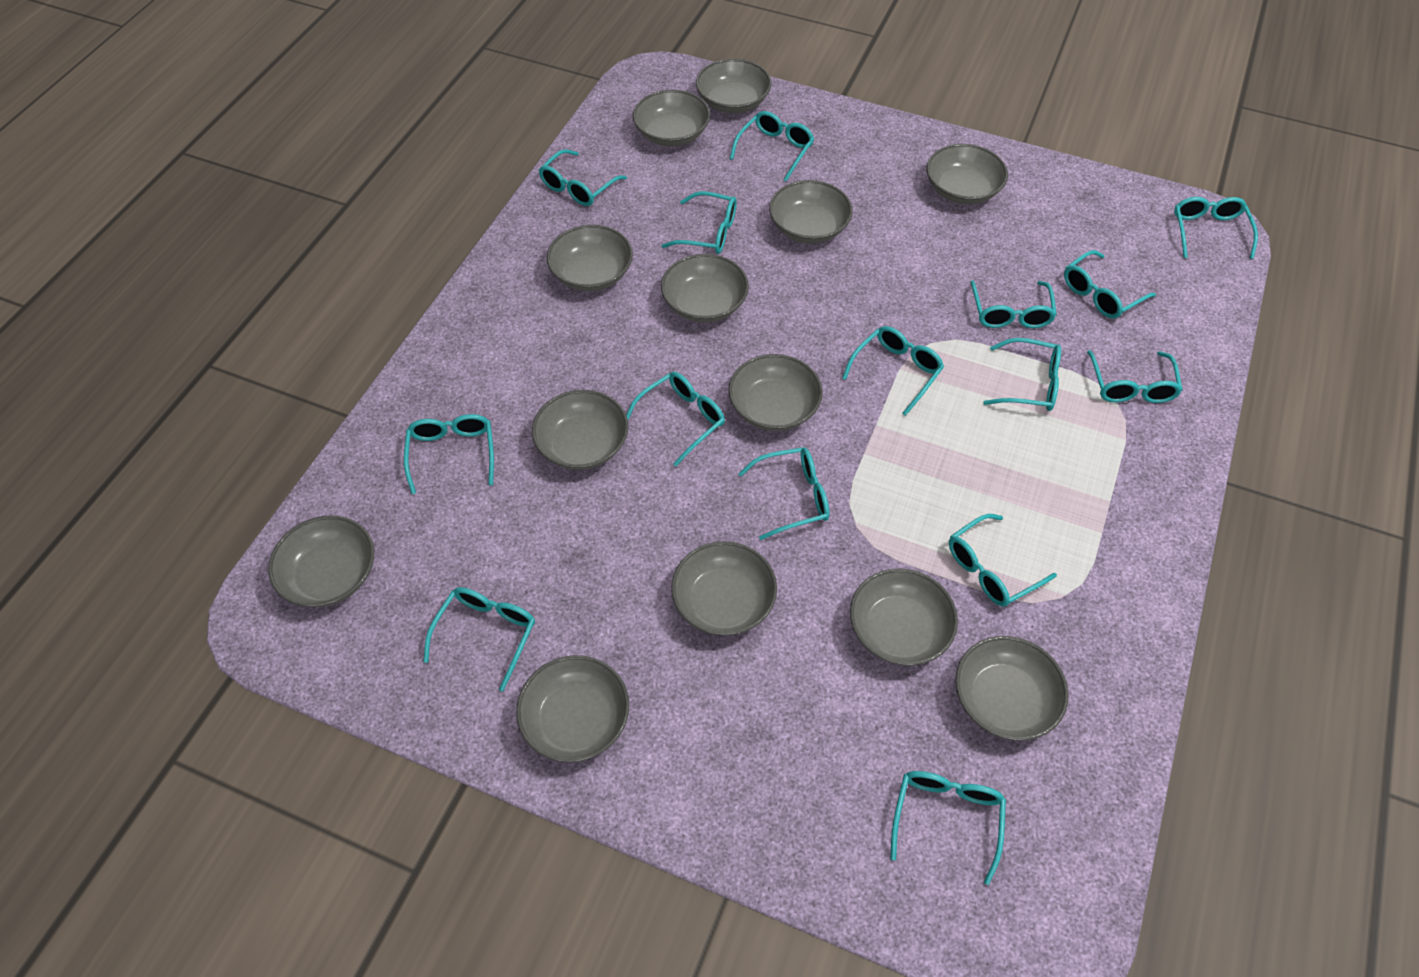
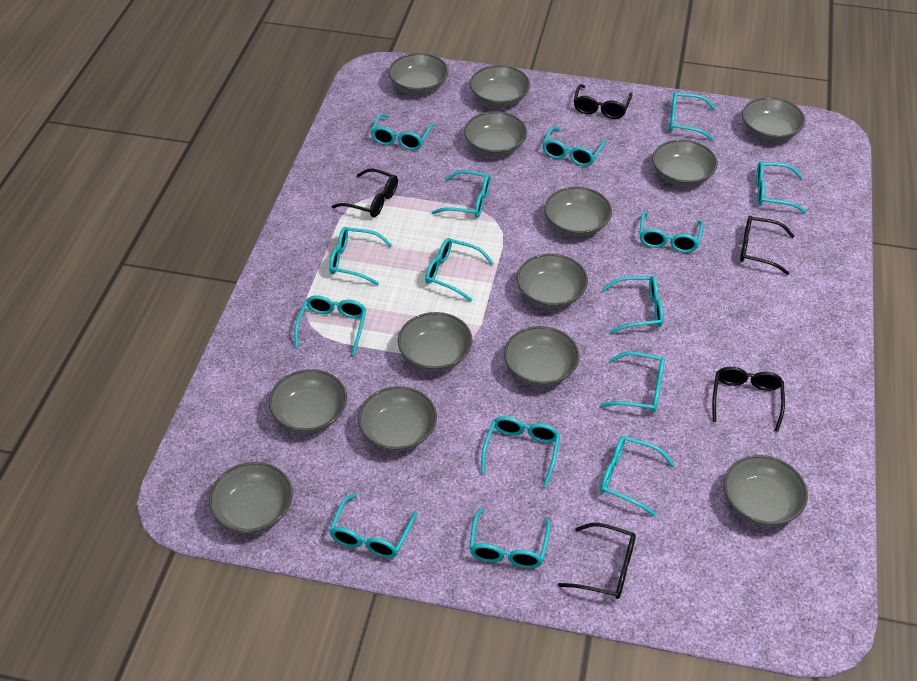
black glasses: 0 -> 5

